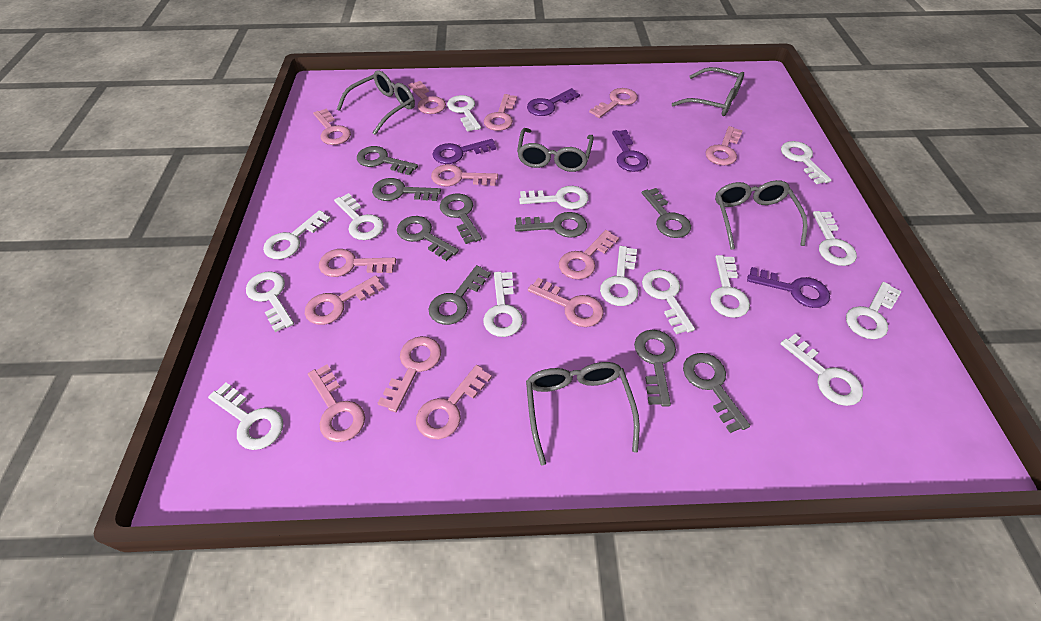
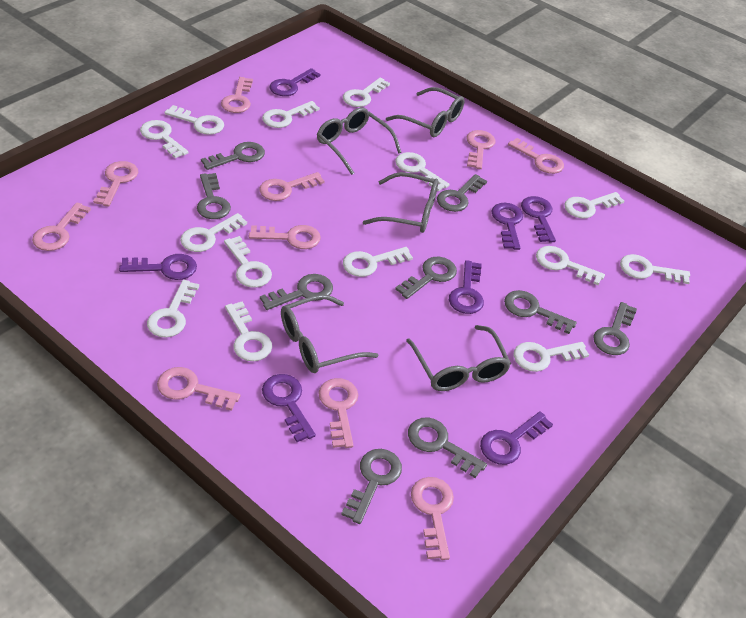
pink key: 13 -> 10
purple key: 4 -> 7

